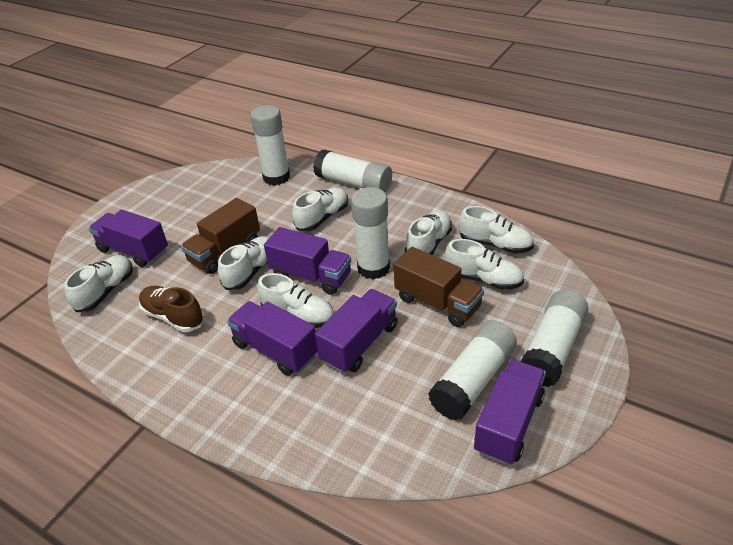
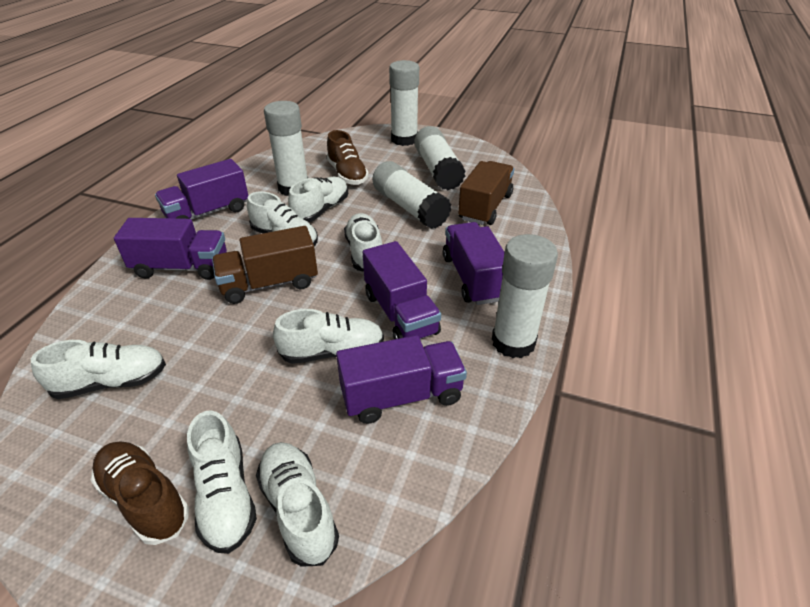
brown shoe: 1 -> 2

